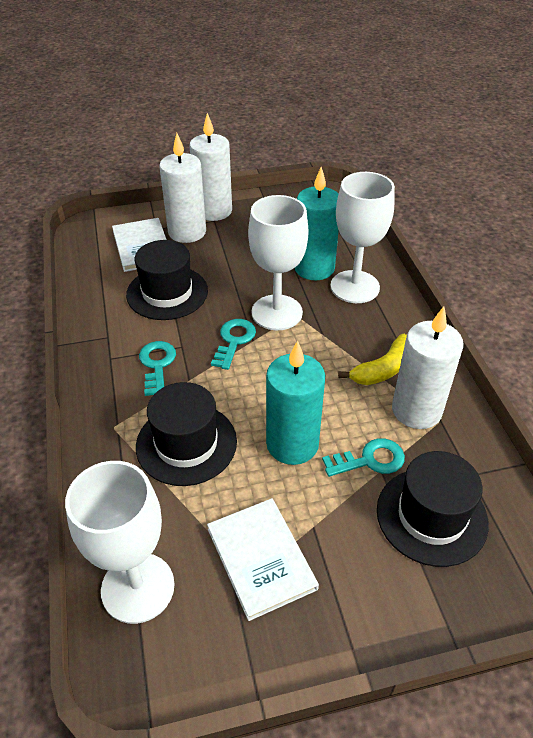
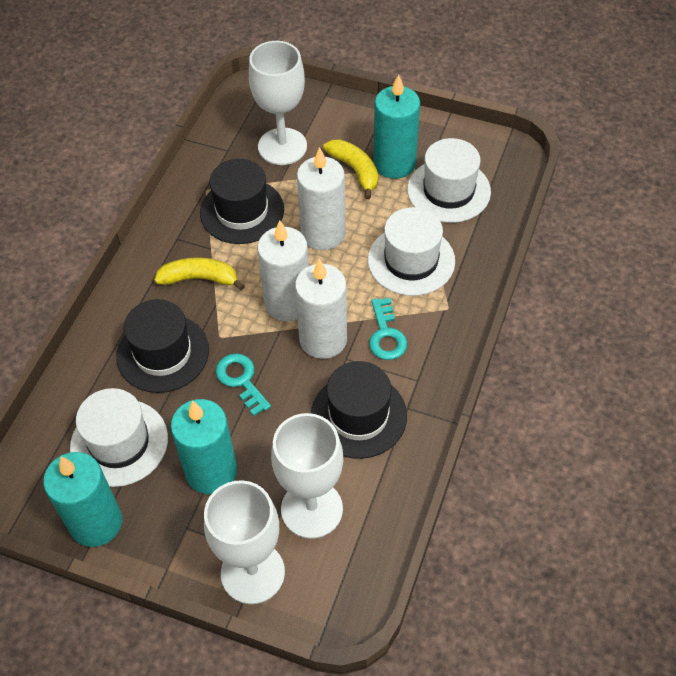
turquoise candle: 2 -> 3
turquoise key: 3 -> 2
white book: 2 -> 0
white hat: 0 -> 3
yellow banana: 1 -> 2

